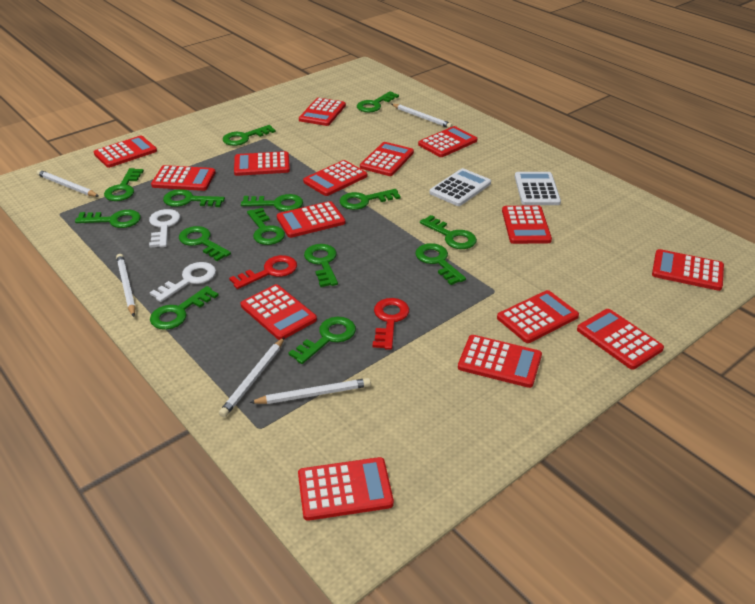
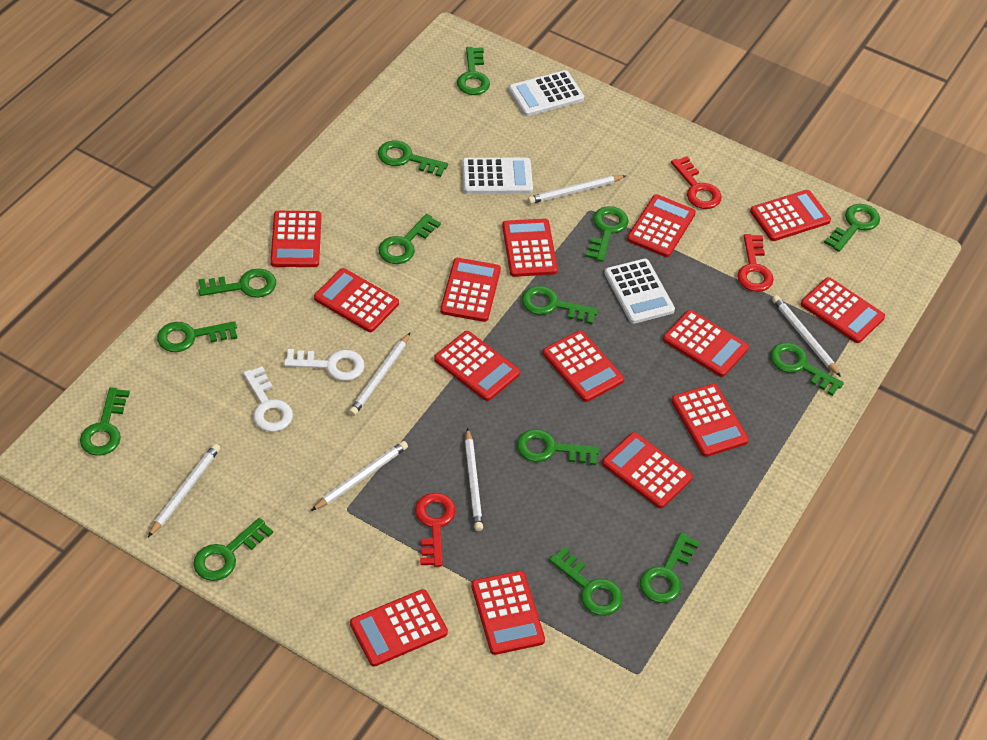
red calculator: 15 -> 14
red key: 2 -> 3
white calculator: 2 -> 3
white pencil: 5 -> 6

